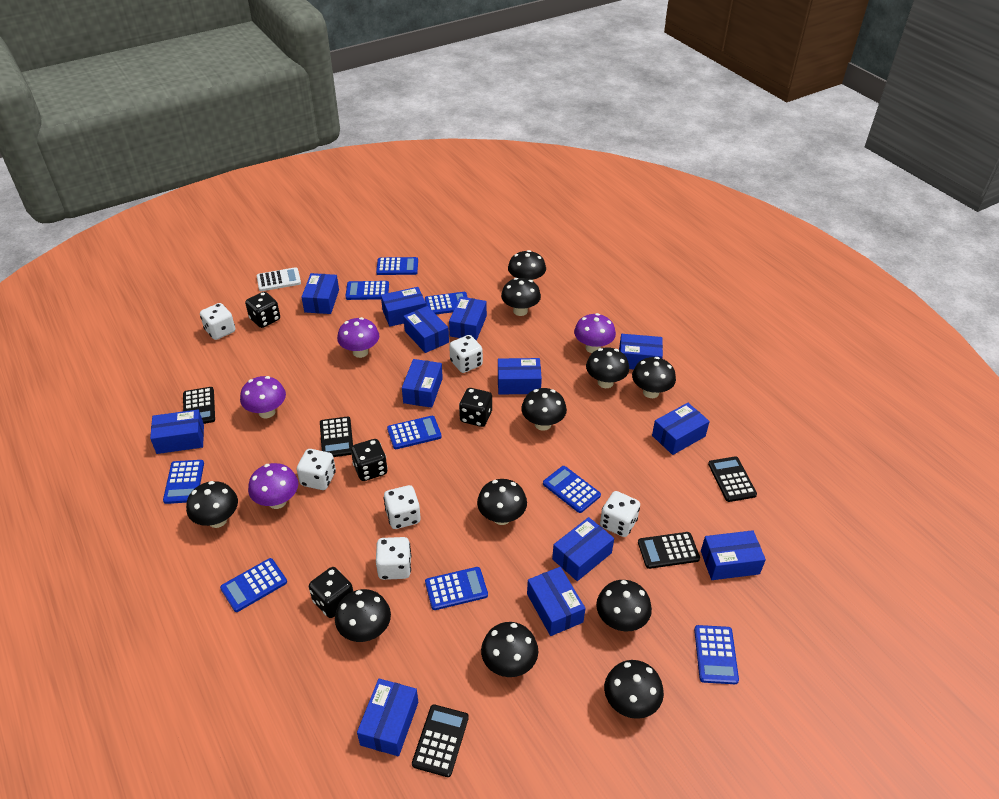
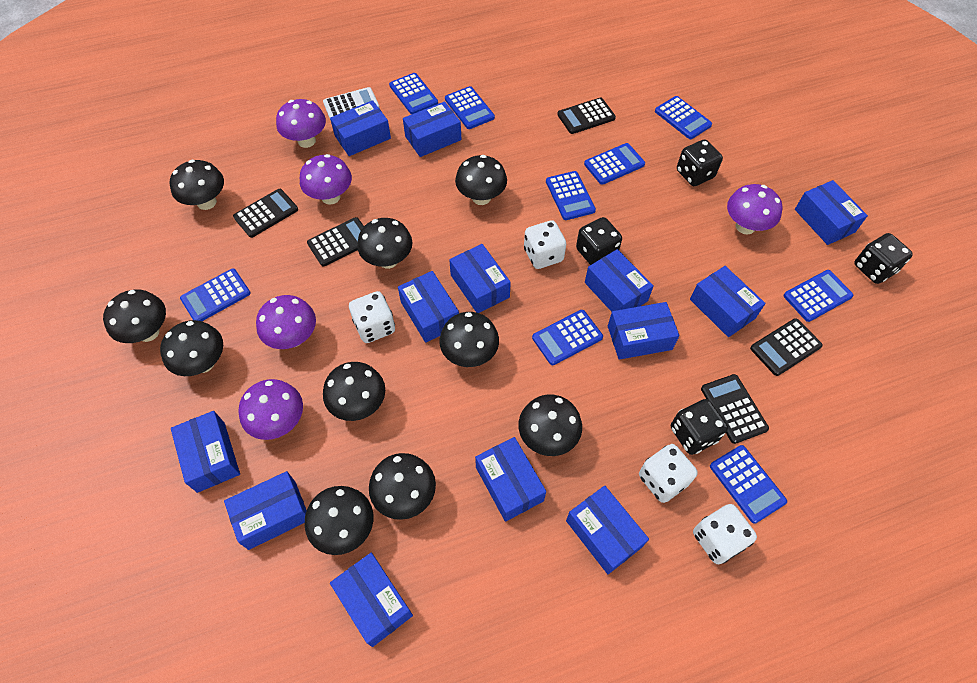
black mushroom: 11 -> 10
purple mushroom: 4 -> 5
white dice: 6 -> 4

